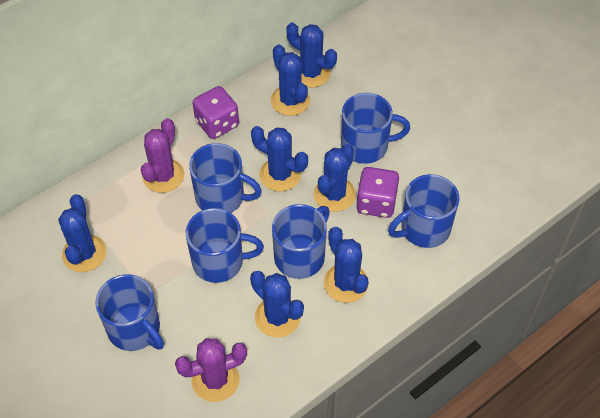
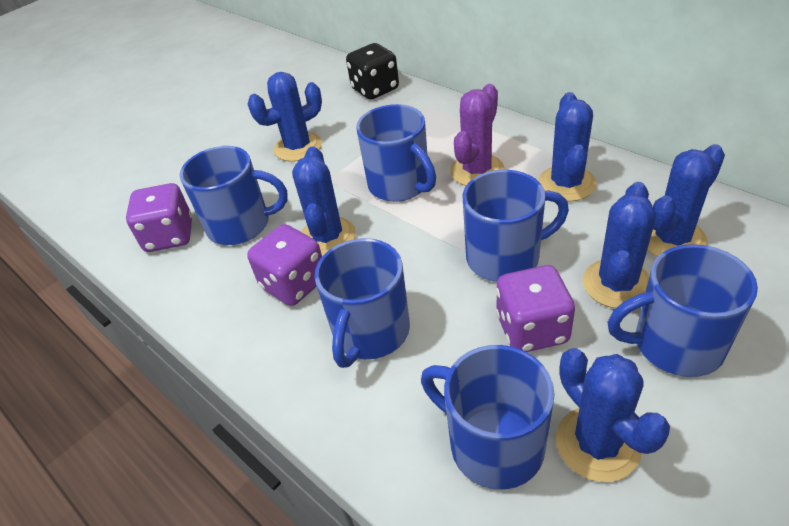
black dice: 0 -> 1
blue cactus: 7 -> 6
purple cactus: 2 -> 1
purple dice: 2 -> 3

